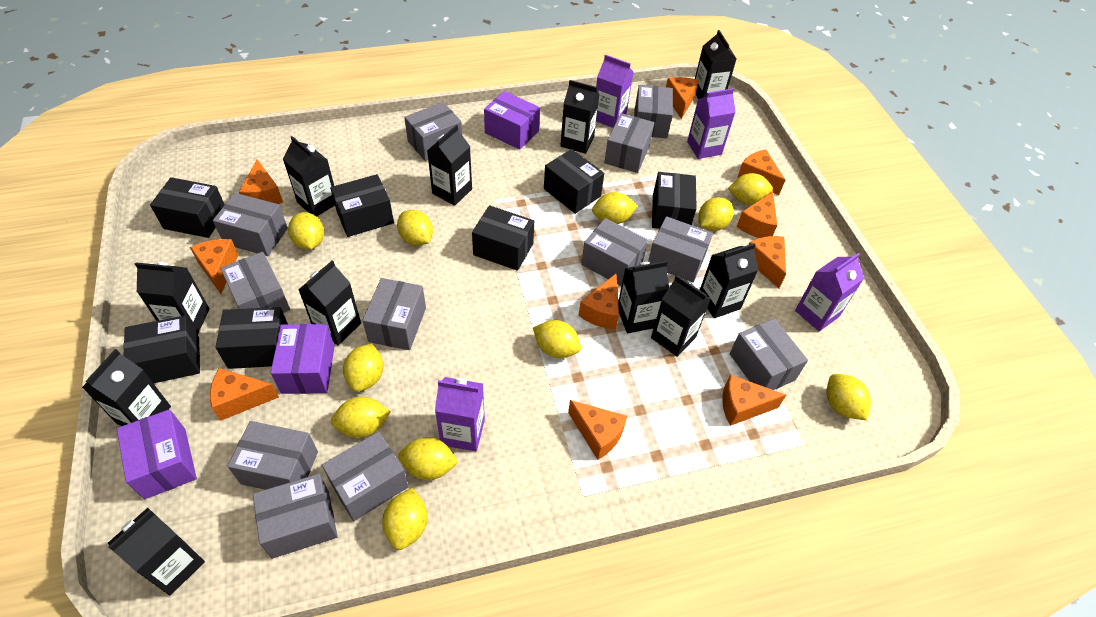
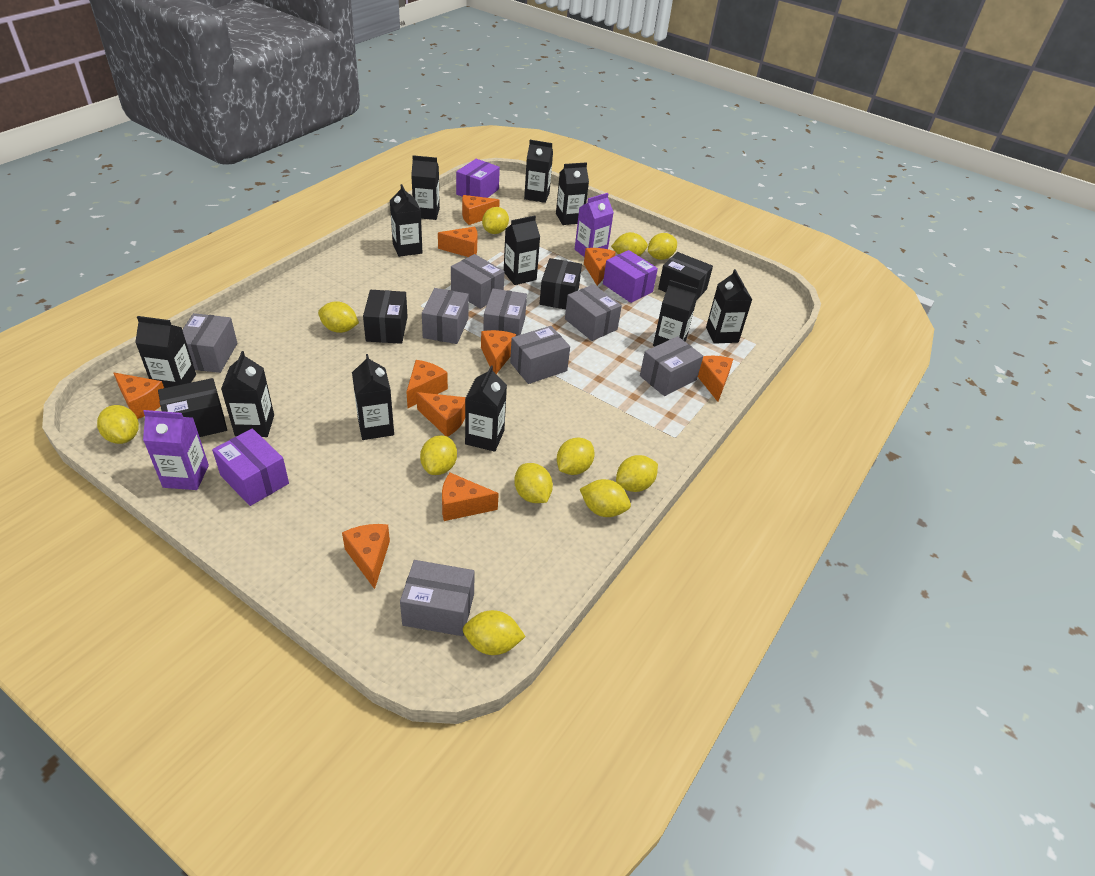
black box: 7 -> 4
grey box: 12 -> 8
purple carton: 4 -> 2

